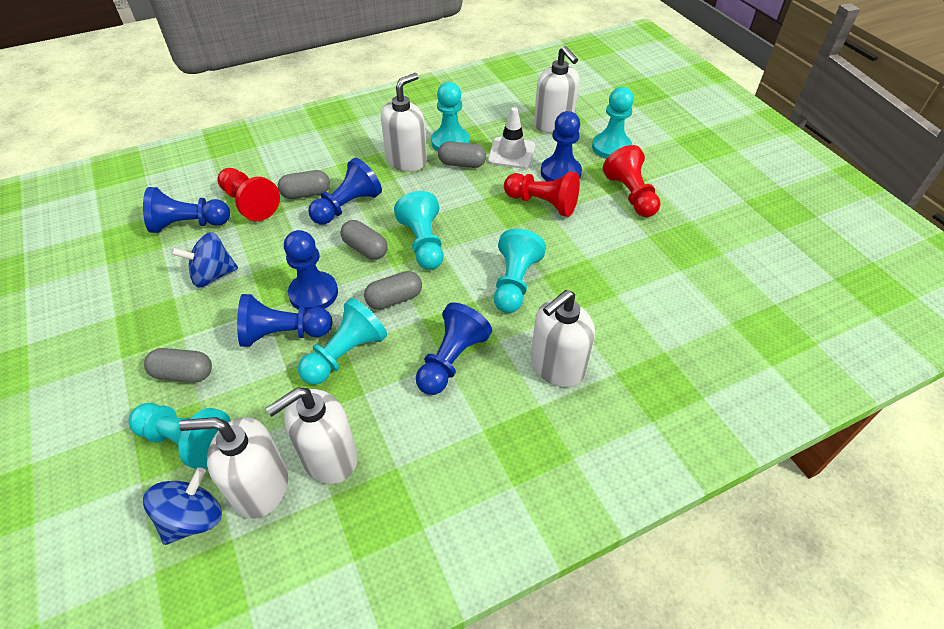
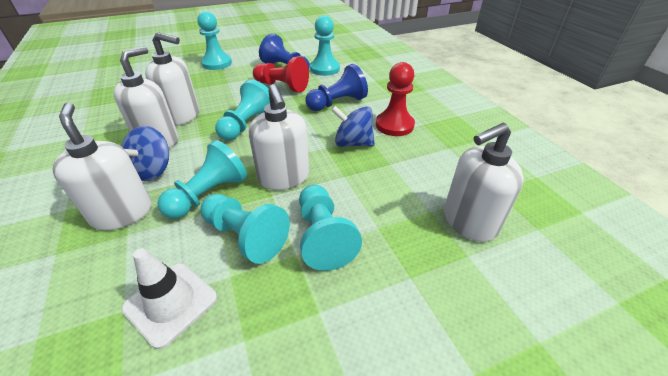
blue pawn: 6 -> 2
grey capsule: 5 -> 0
red pawn: 3 -> 2

